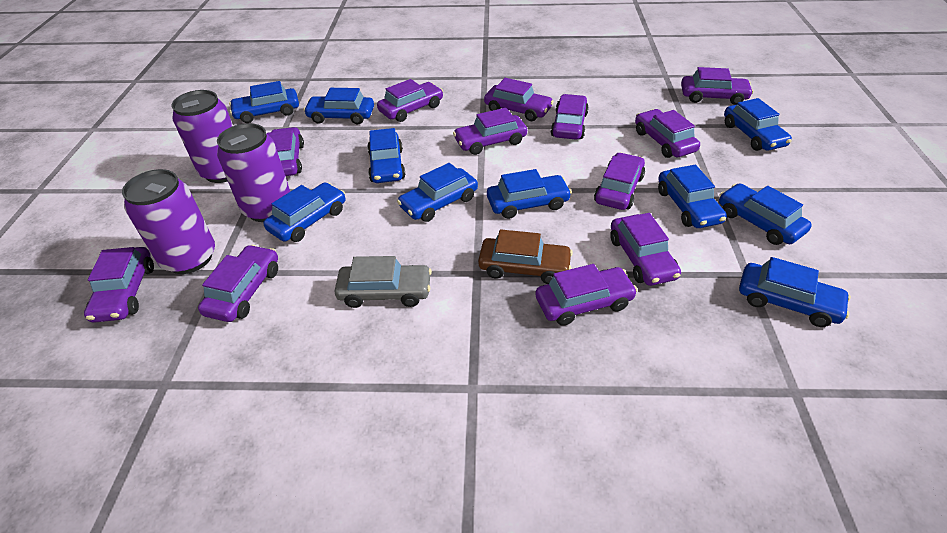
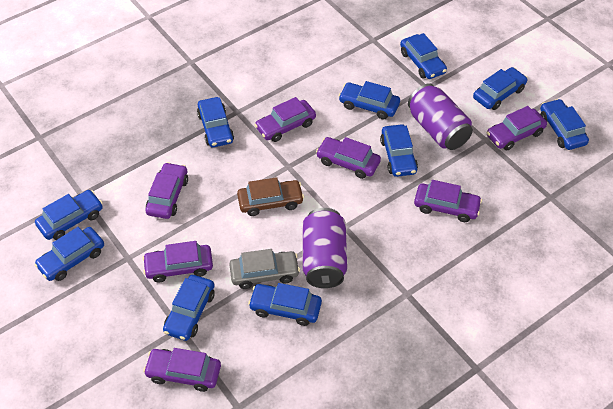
purple can: 3 -> 2
purple car: 12 -> 7

